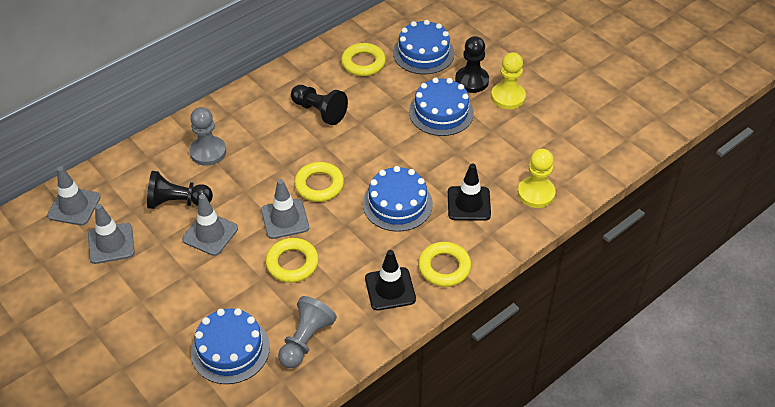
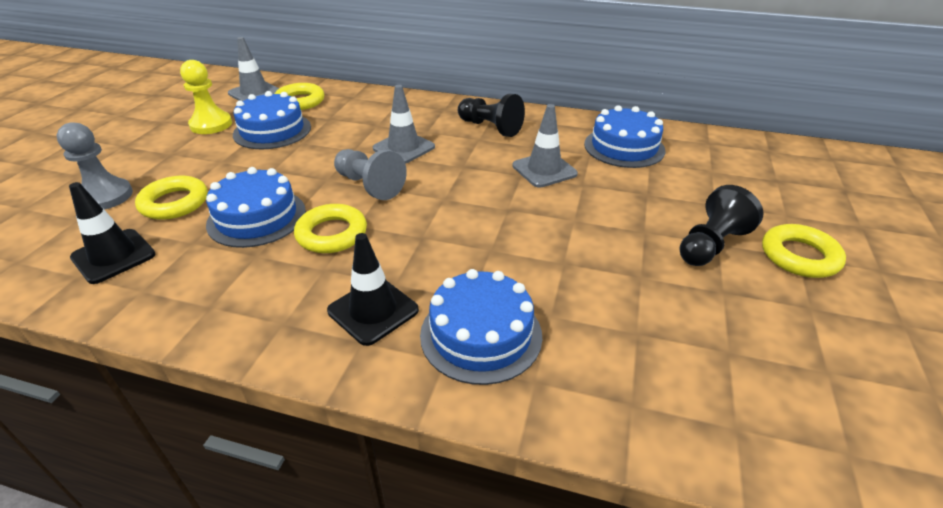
black pawn: 3 -> 2
grey traffic cone: 4 -> 3
yellow pawn: 2 -> 1

